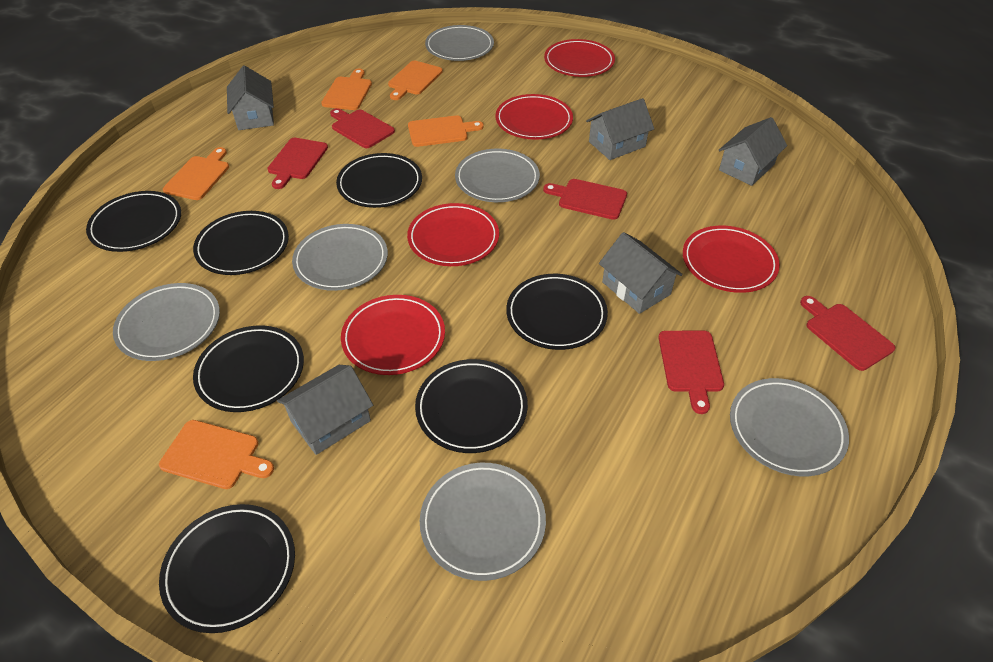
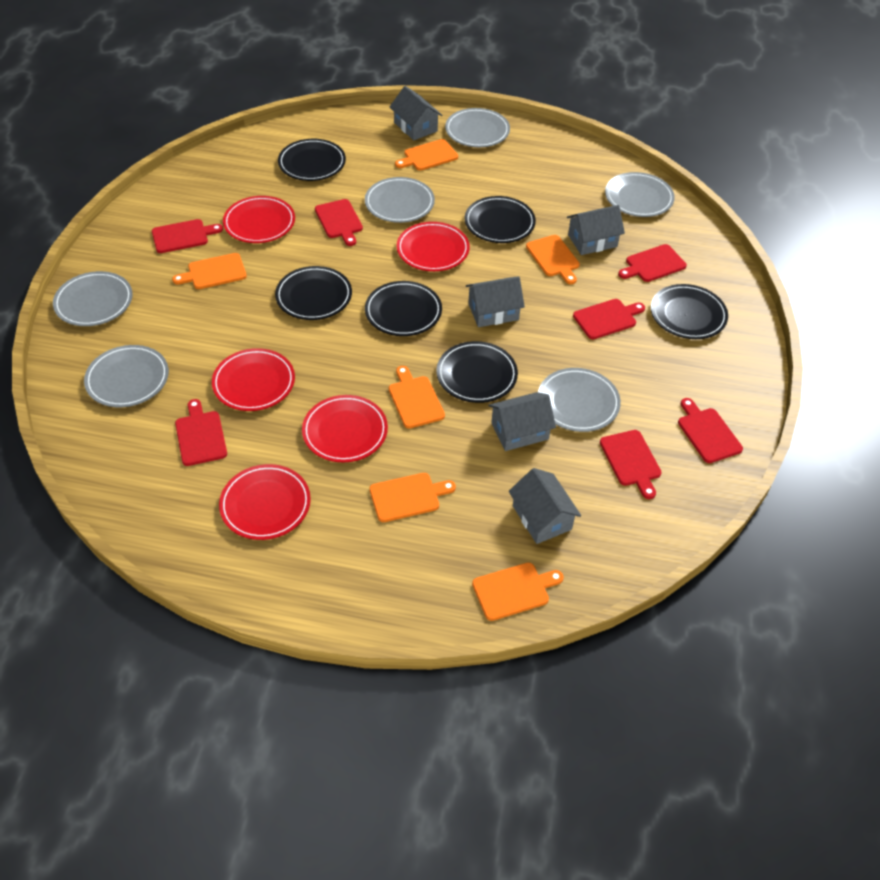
black plate: 7 -> 6
orange cutting board: 5 -> 6
red cutting board: 5 -> 7

